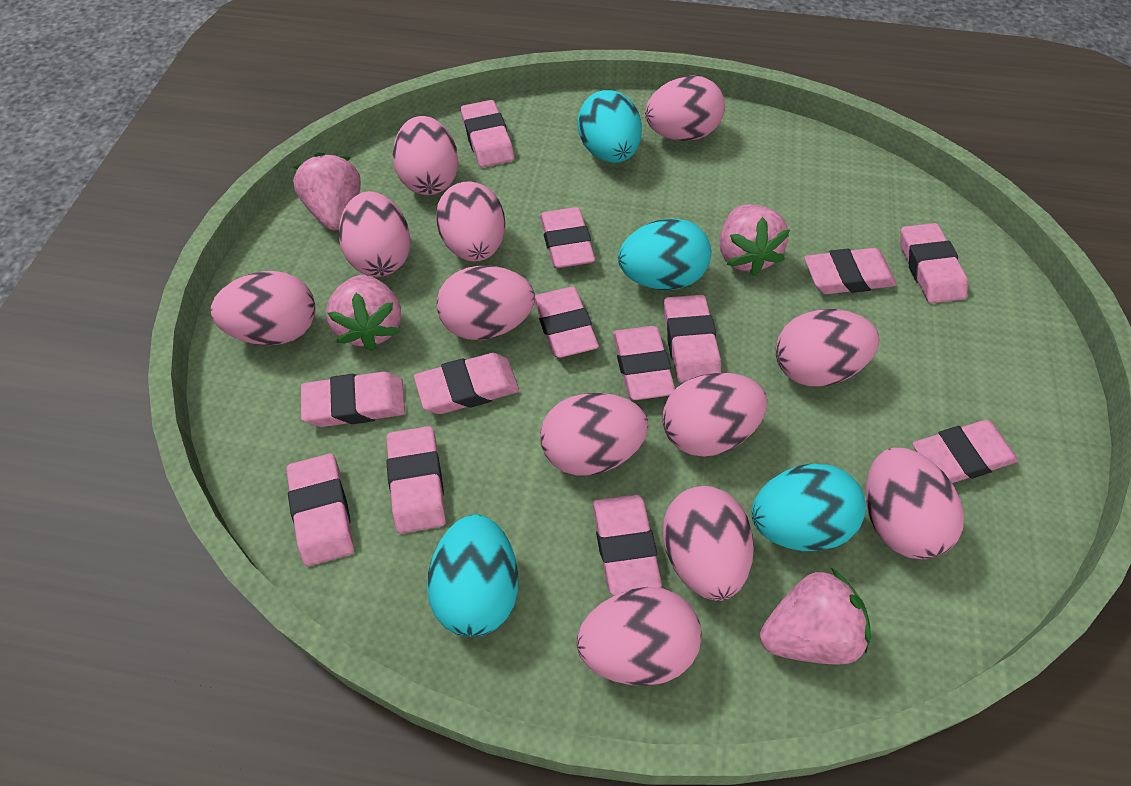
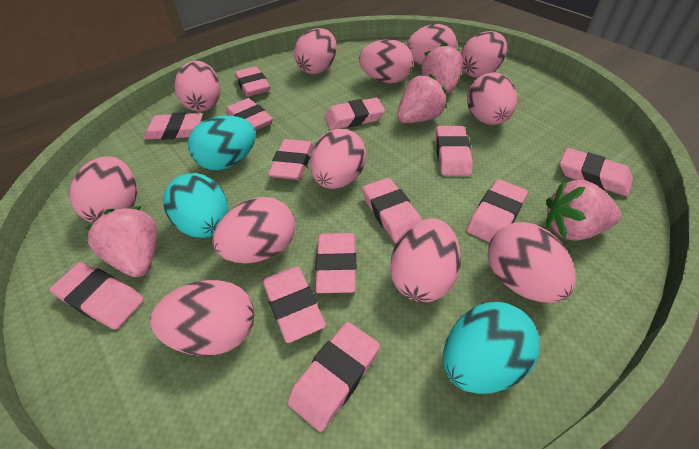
turquoise egg: 4 -> 3

